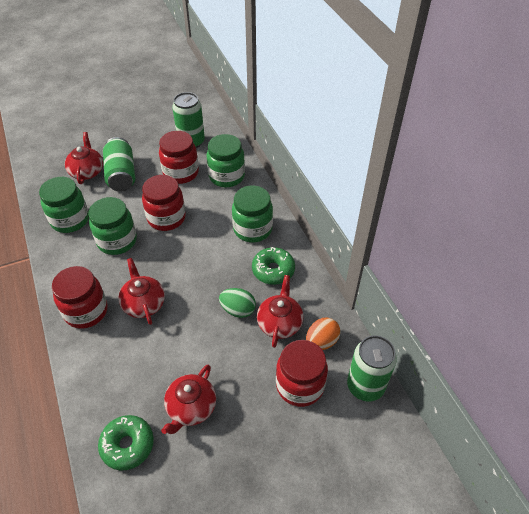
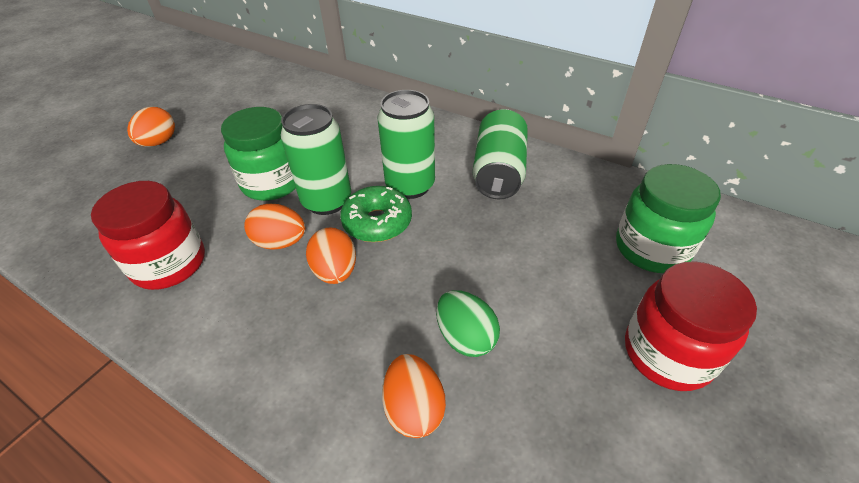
green donut: 2 -> 1
green jar: 4 -> 2
orange egg: 1 -> 4
red jar: 4 -> 2
red teapot: 4 -> 0

